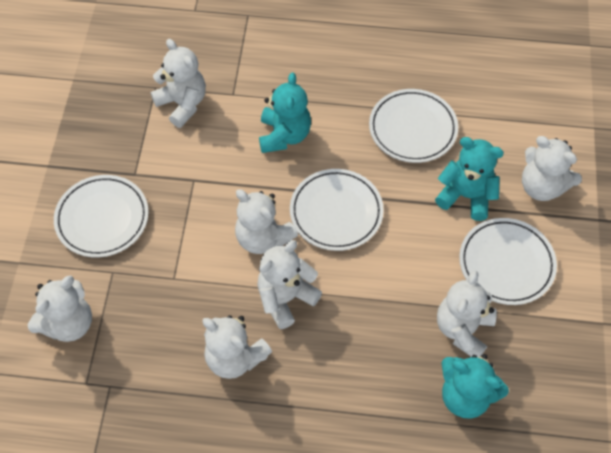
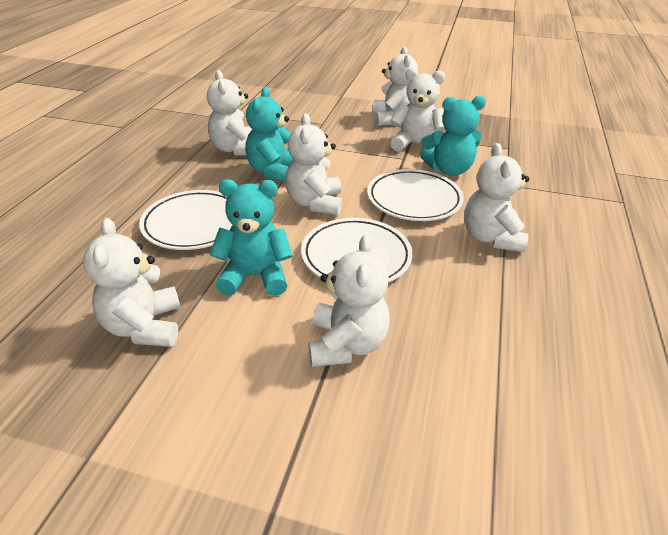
white plate: 4 -> 3

